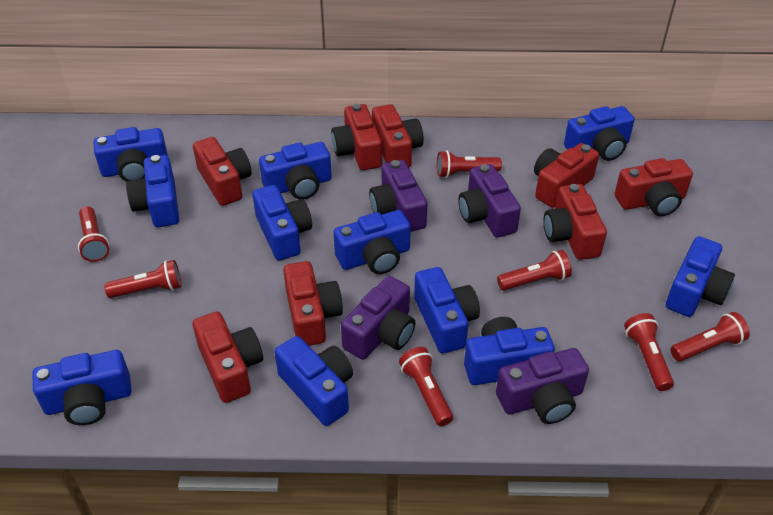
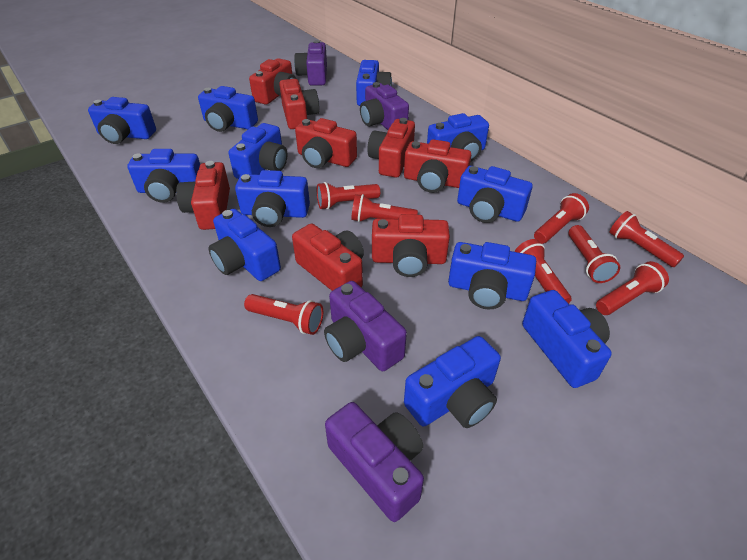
blue camera: 11 -> 12
red flashlight: 7 -> 8

